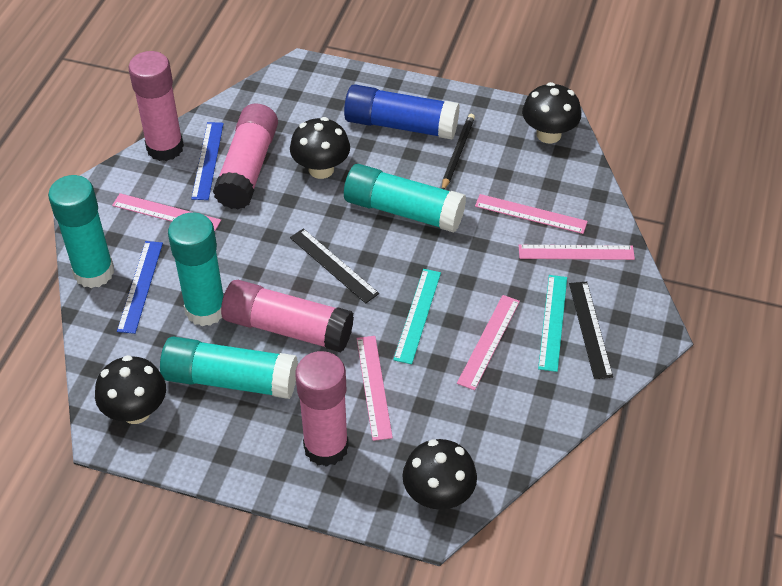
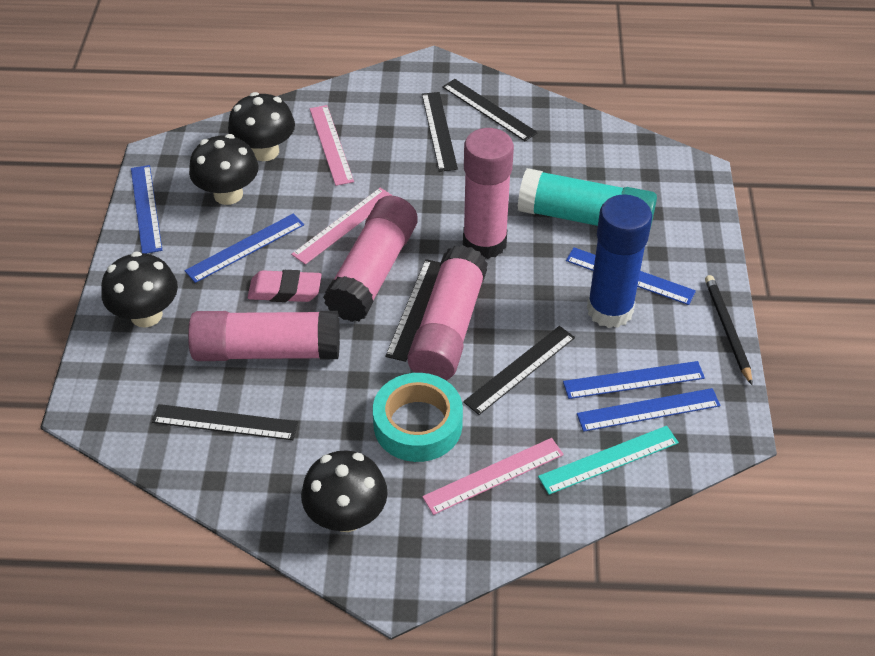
black ruler: 2 -> 5
blue ruler: 2 -> 5
pink eraser: 0 -> 1
pink ruler: 5 -> 3
turquoise glue stick: 4 -> 1
turquoise ruler: 2 -> 1
turquoise tape: 0 -> 1

